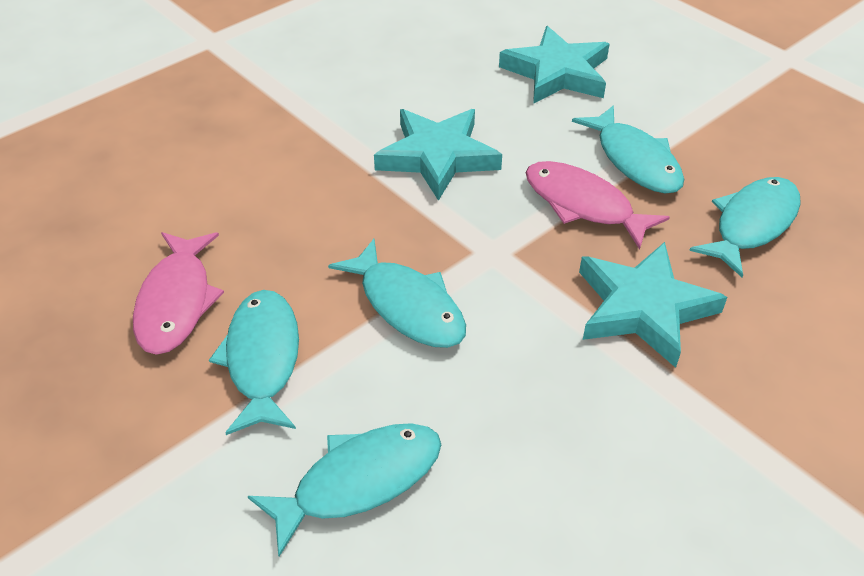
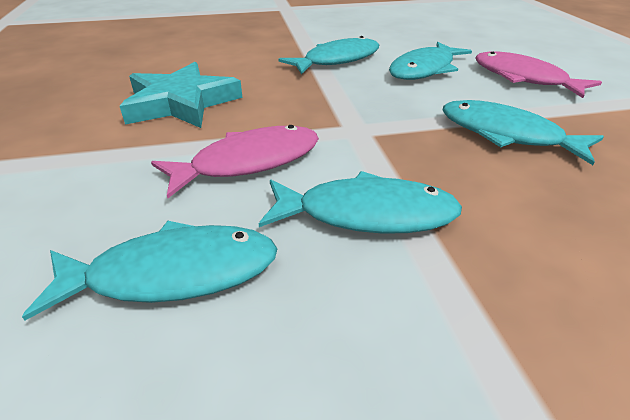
turquoise star: 3 -> 1

